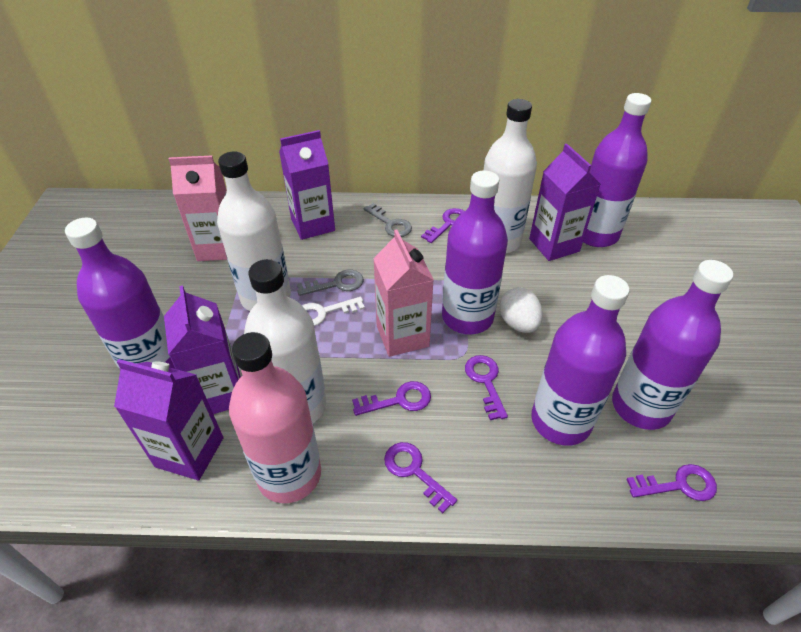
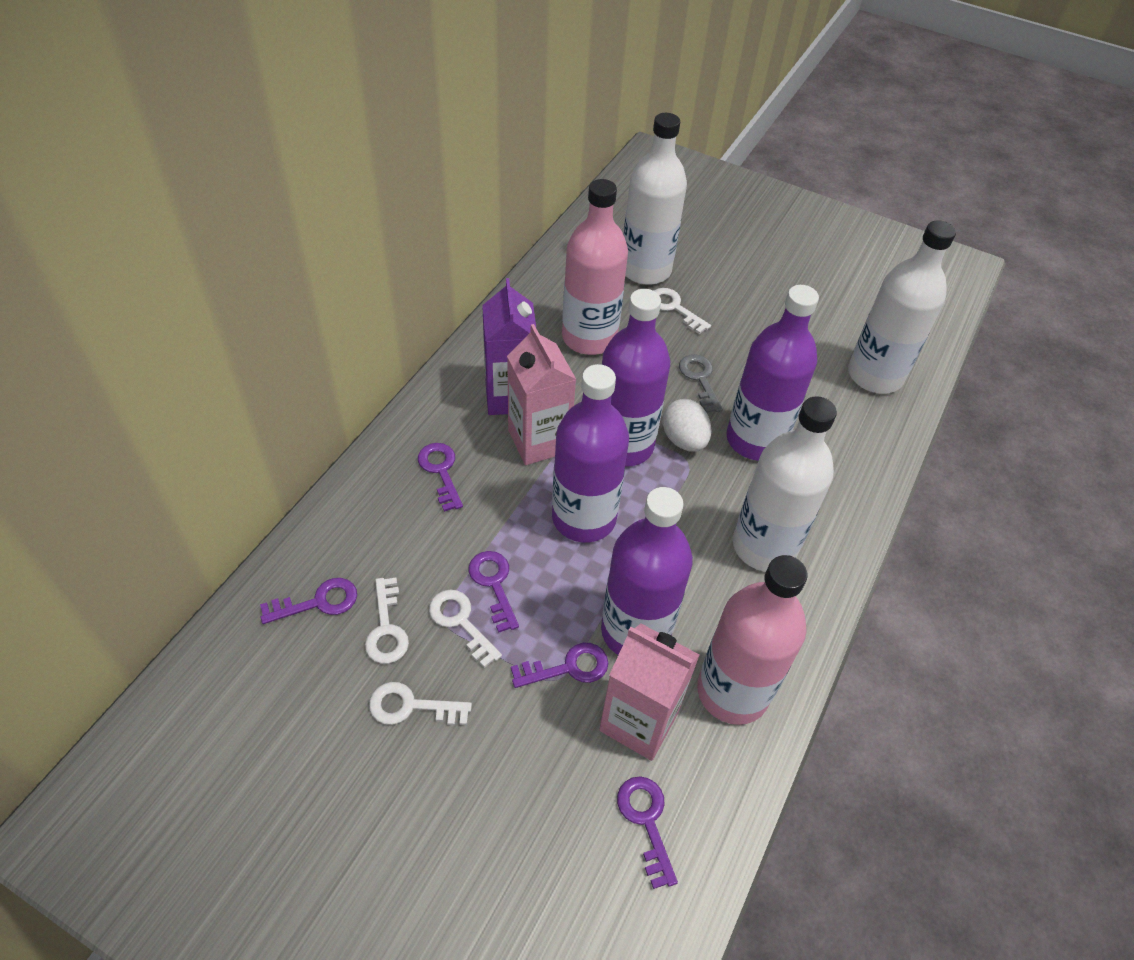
grey key: 2 -> 1
pink bottle: 1 -> 2
purple bottle: 5 -> 4
purple carton: 4 -> 1
white key: 1 -> 4

